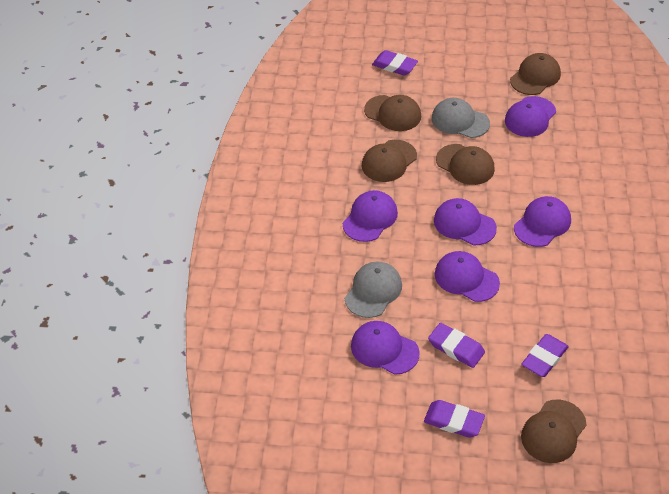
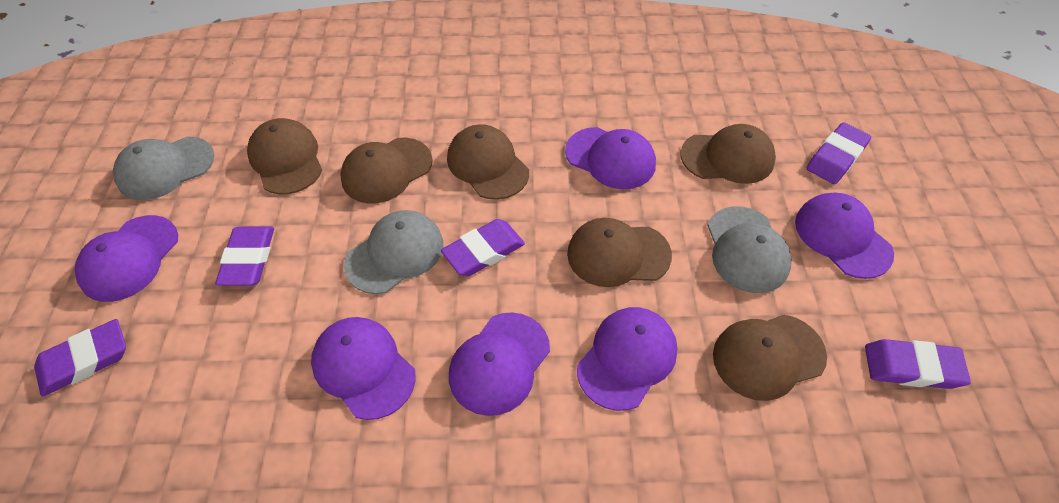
brown cap: 5 -> 6
grey cap: 2 -> 3
purple eraser: 4 -> 5

